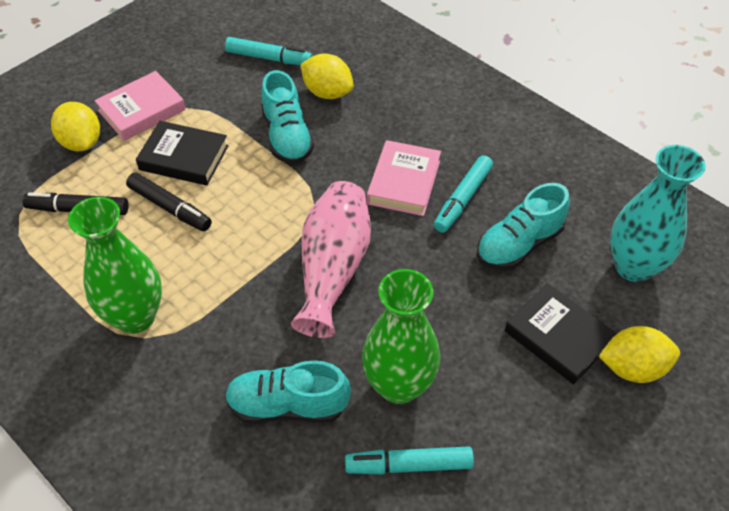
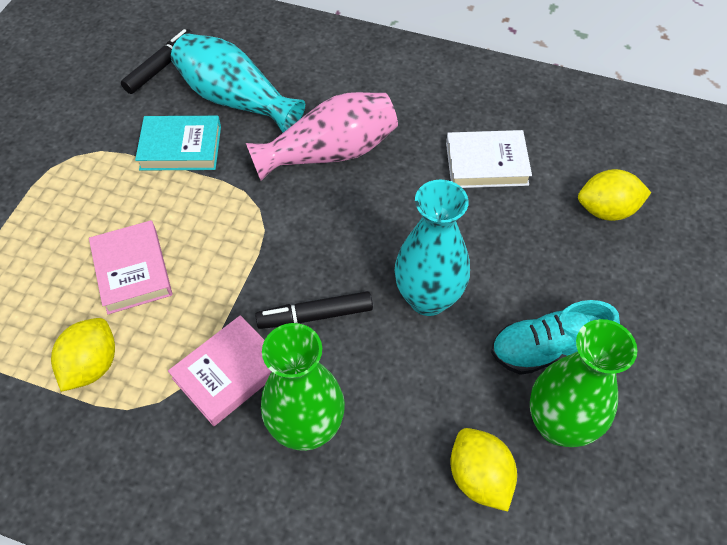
black book: 2 -> 0
turquoise book: 0 -> 1
turquoise marker: 3 -> 0
turquoise shoe: 3 -> 1
turquoise vase: 1 -> 2
white book: 0 -> 1

